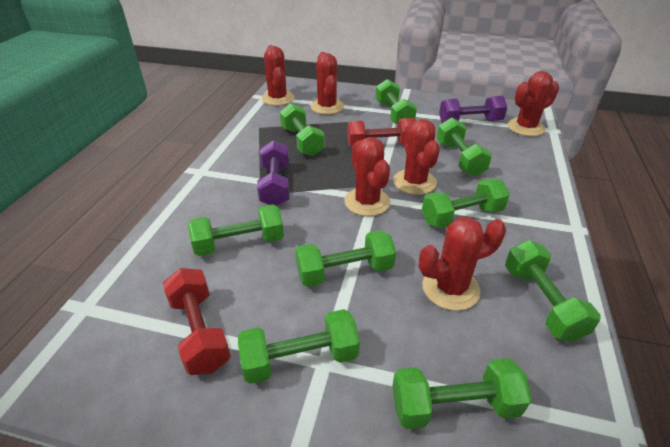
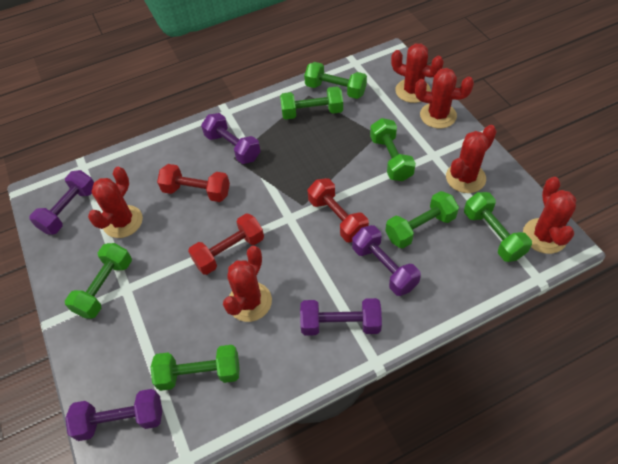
green dumbbell: 9 -> 7
purple dumbbell: 2 -> 5
red dumbbell: 2 -> 3

